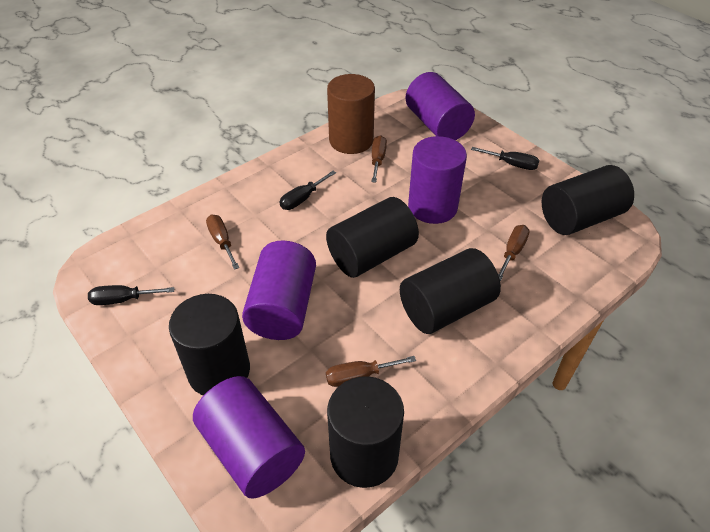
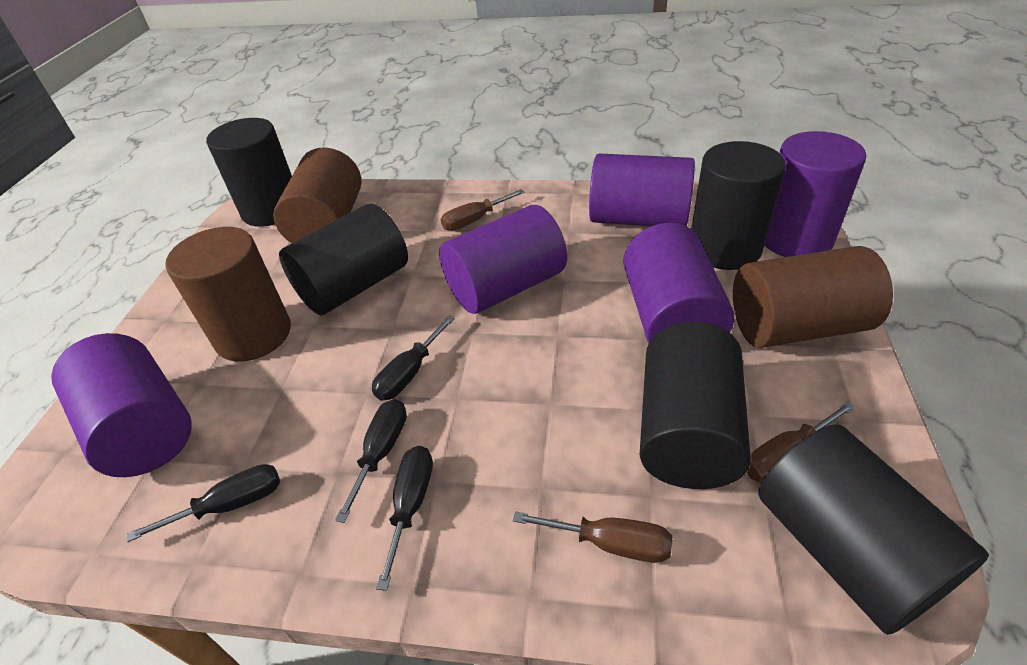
black screwdriver: 3 -> 4
brown cylinder: 1 -> 3
brown screwdriver: 4 -> 3
purple cylinder: 4 -> 5

